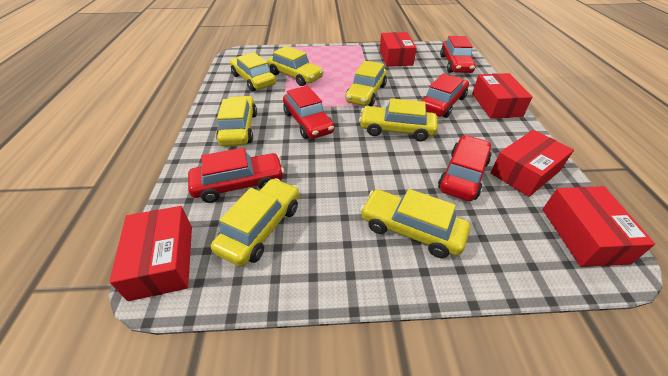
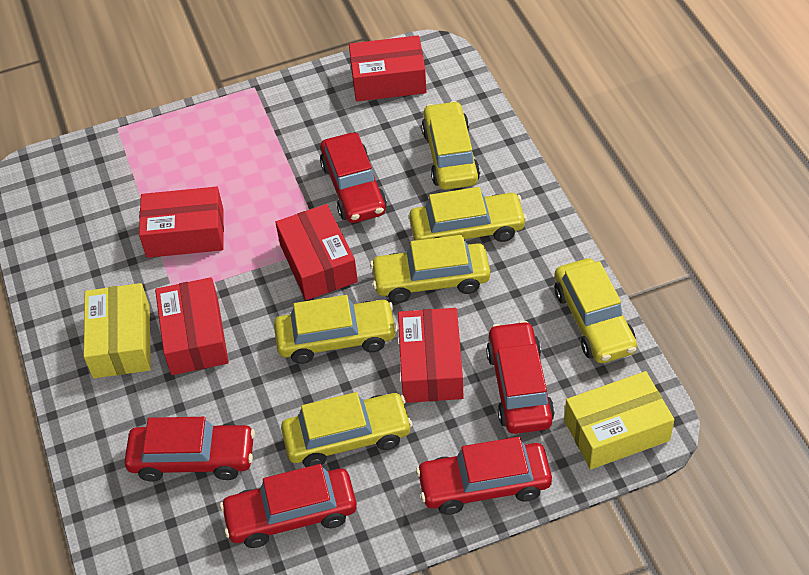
yellow box: 0 -> 2
yellow car: 7 -> 6

